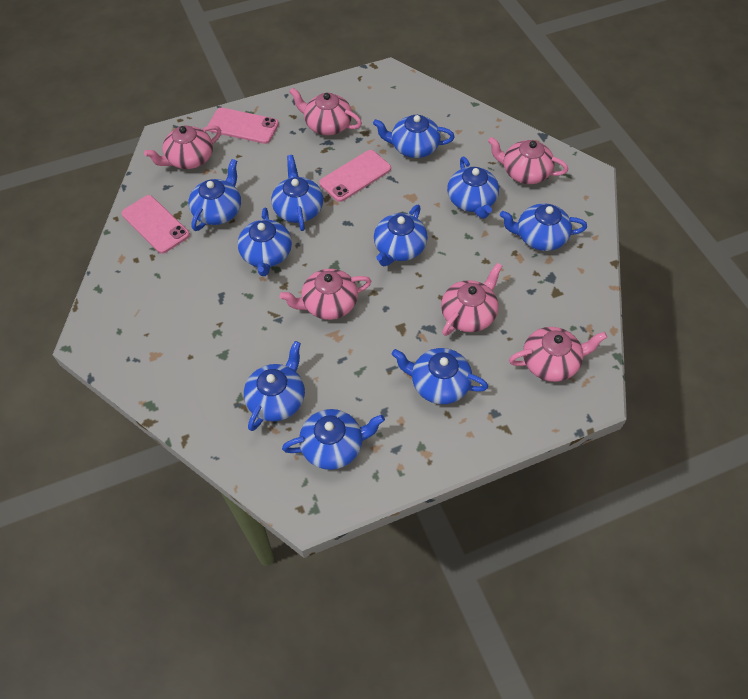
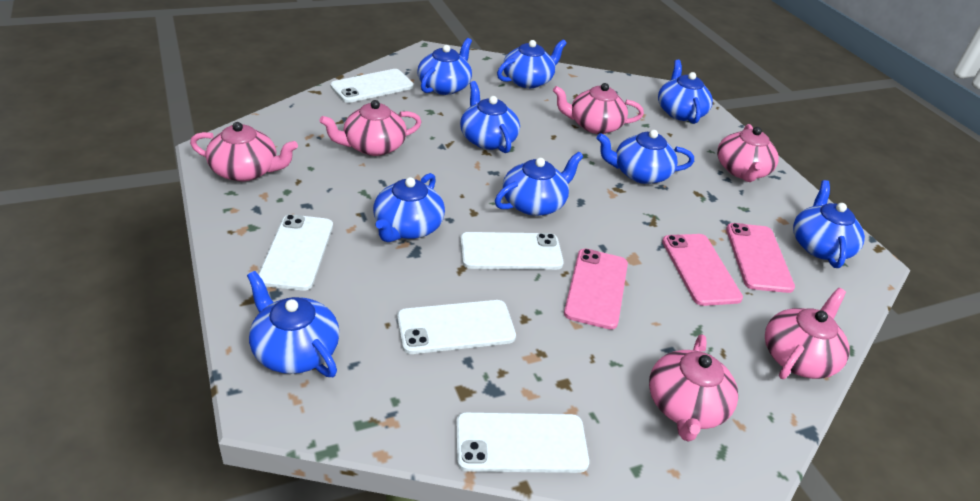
blue teapot: 10 -> 9
white phone: 0 -> 5

